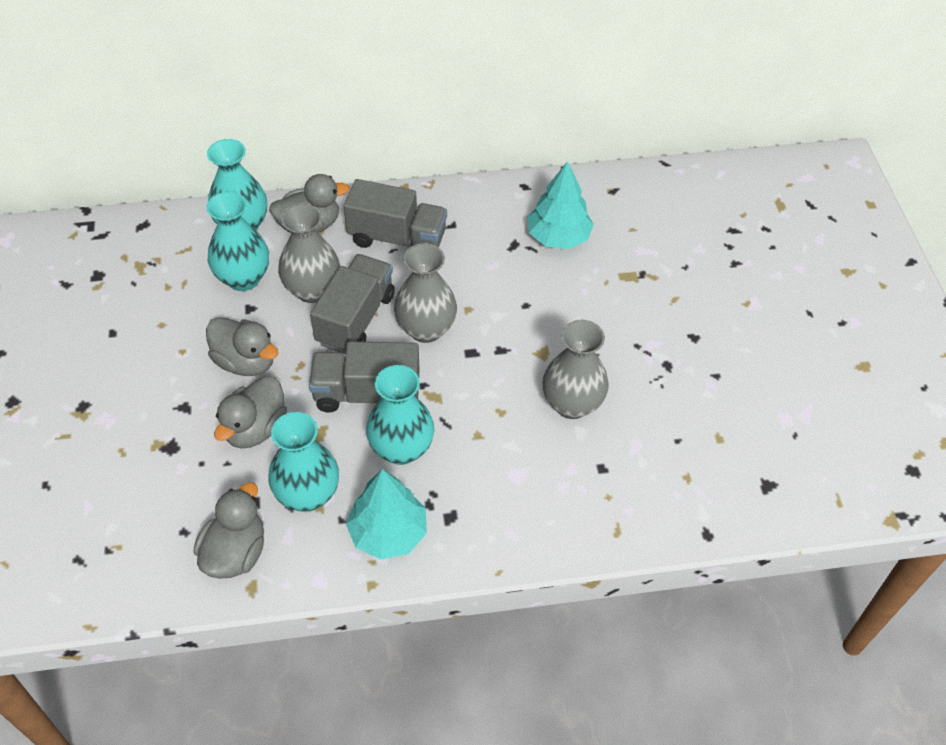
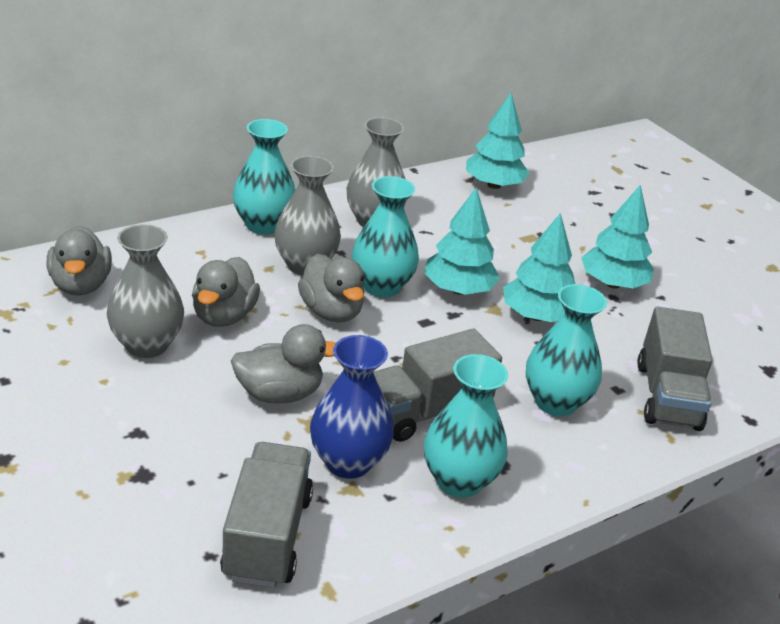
blue vase: 0 -> 1
turquoise tree: 2 -> 4

